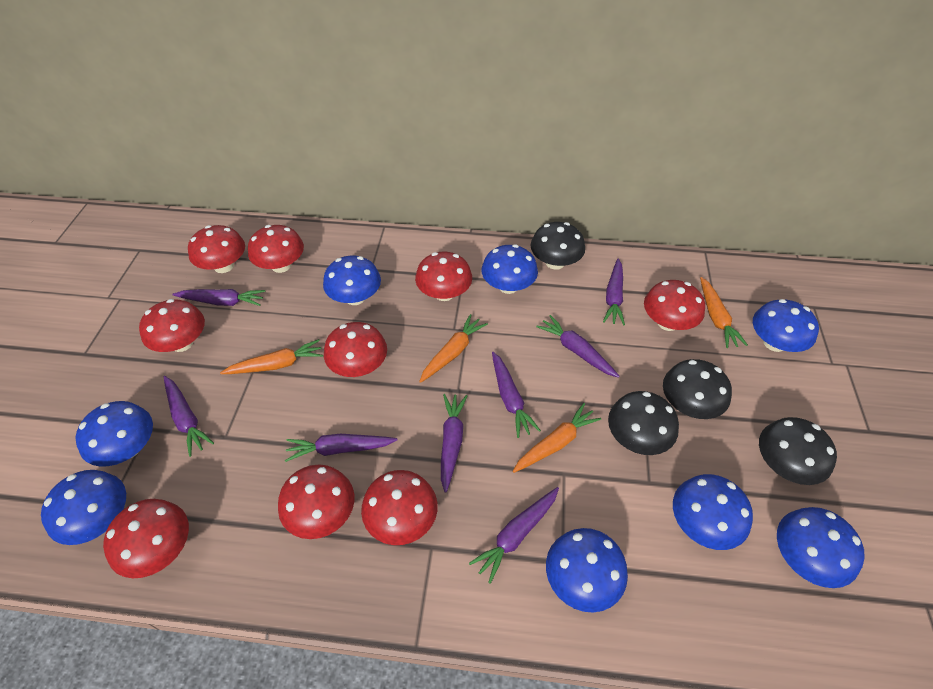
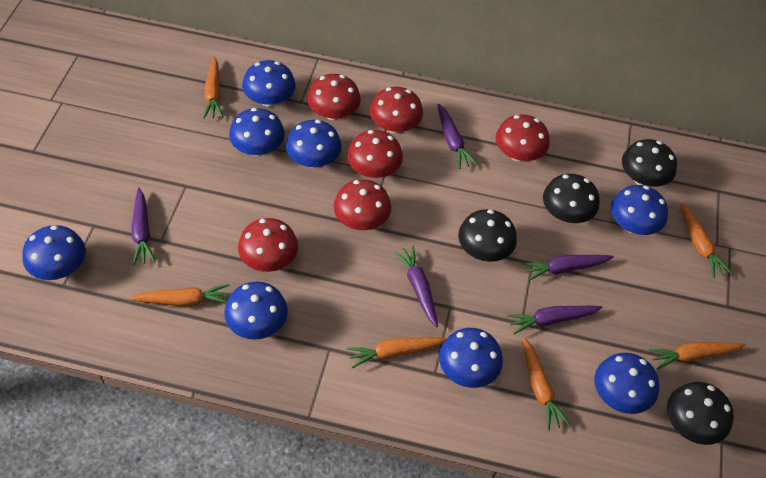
orange carrot: 4 -> 6
purple carrot: 8 -> 5
red mushroom: 9 -> 6

